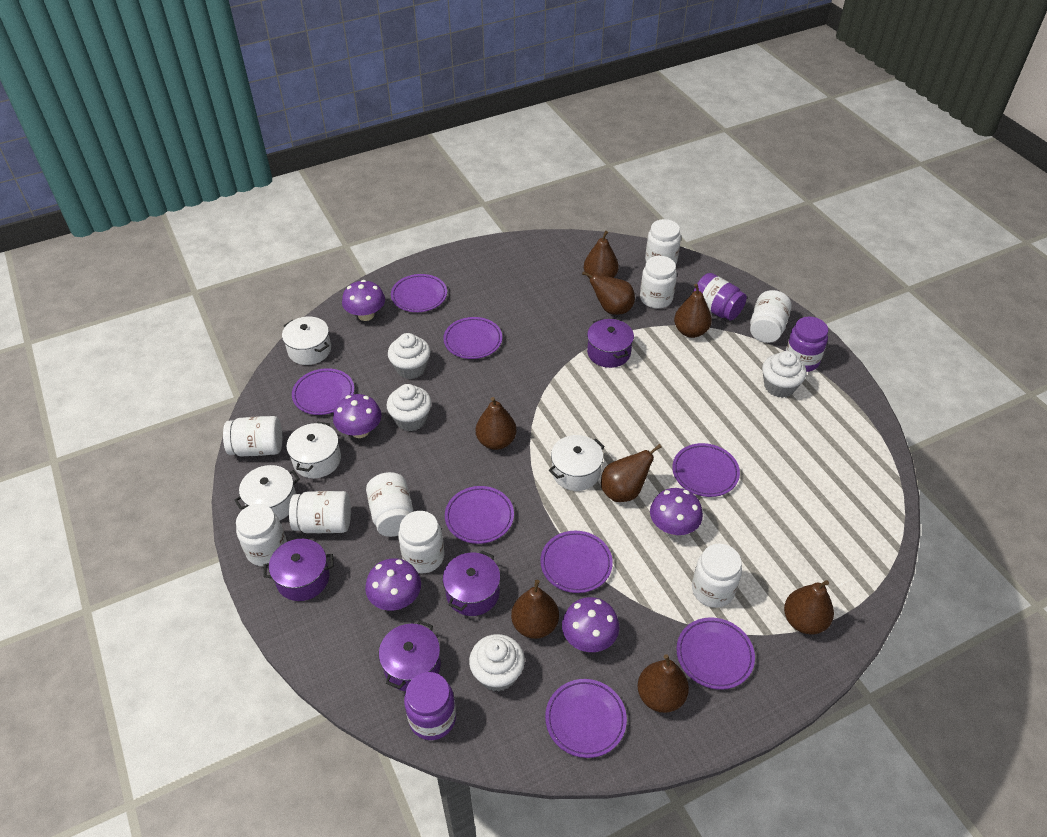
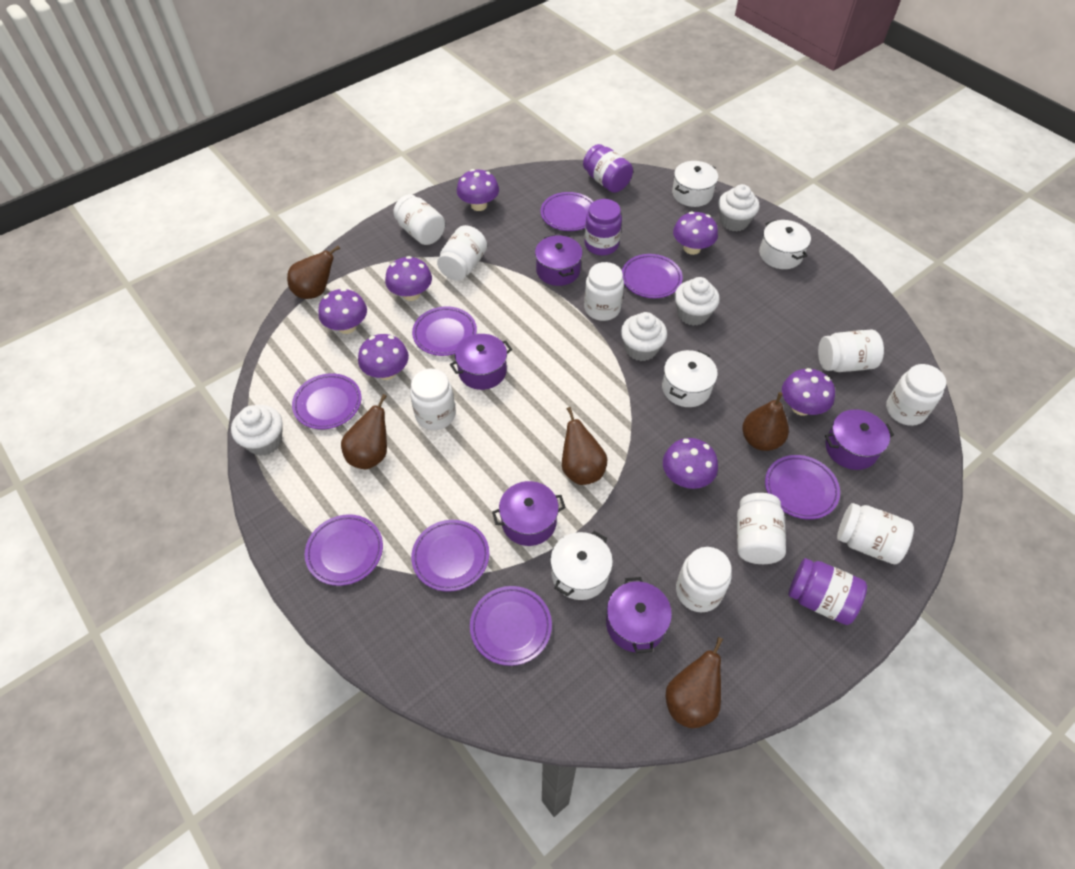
brown pear: 8 -> 5
purple mushroom: 5 -> 7
purple pot: 4 -> 5

